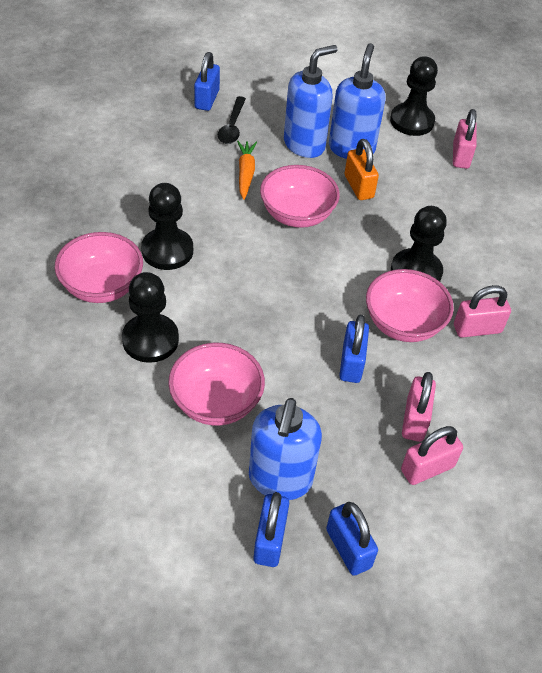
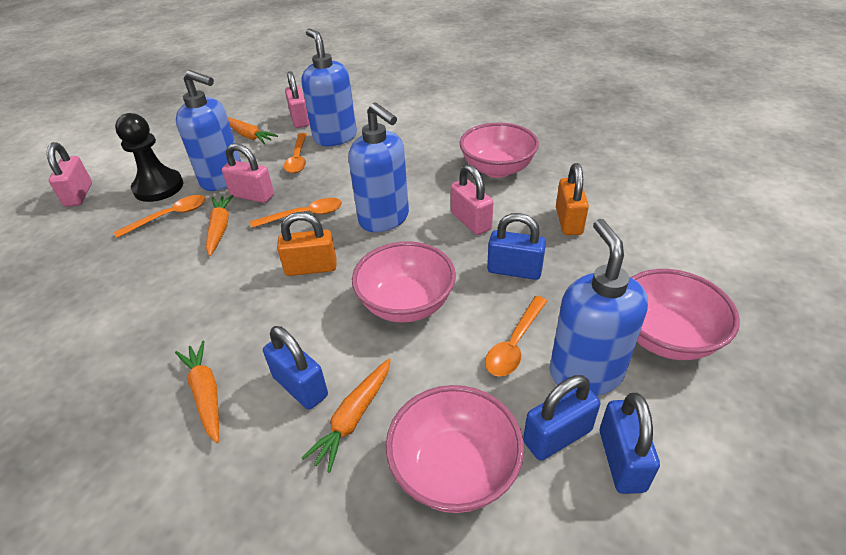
black pawn: 4 -> 1
black spoon: 1 -> 0
blue soap dispenser: 3 -> 4
orange carrot: 1 -> 4
orange padlock: 1 -> 2
orange spoon: 0 -> 4

